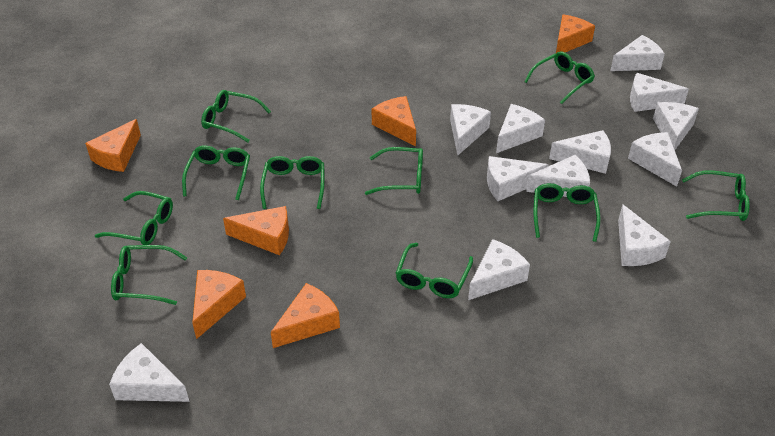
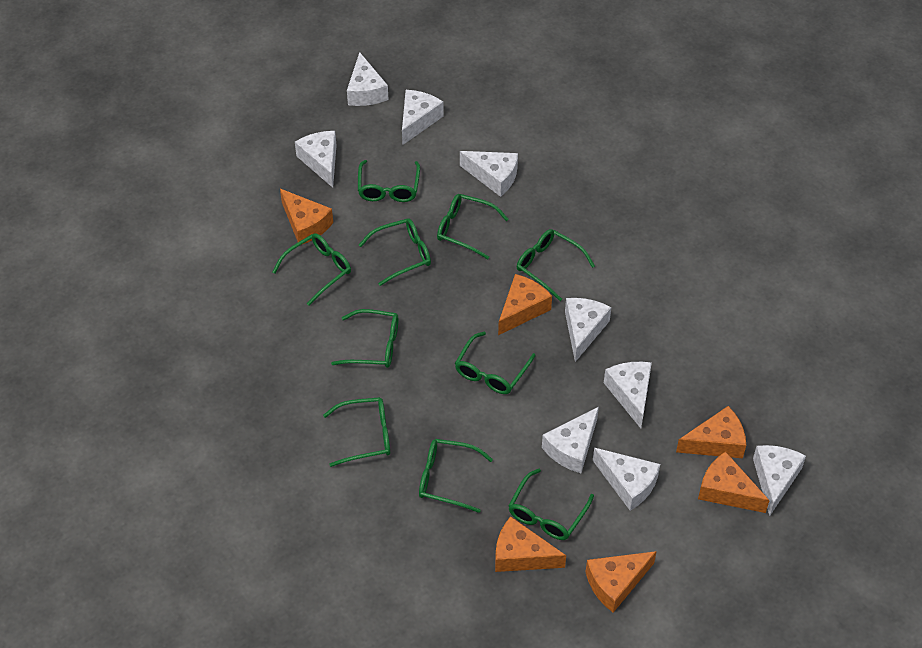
white cheese: 12 -> 9

